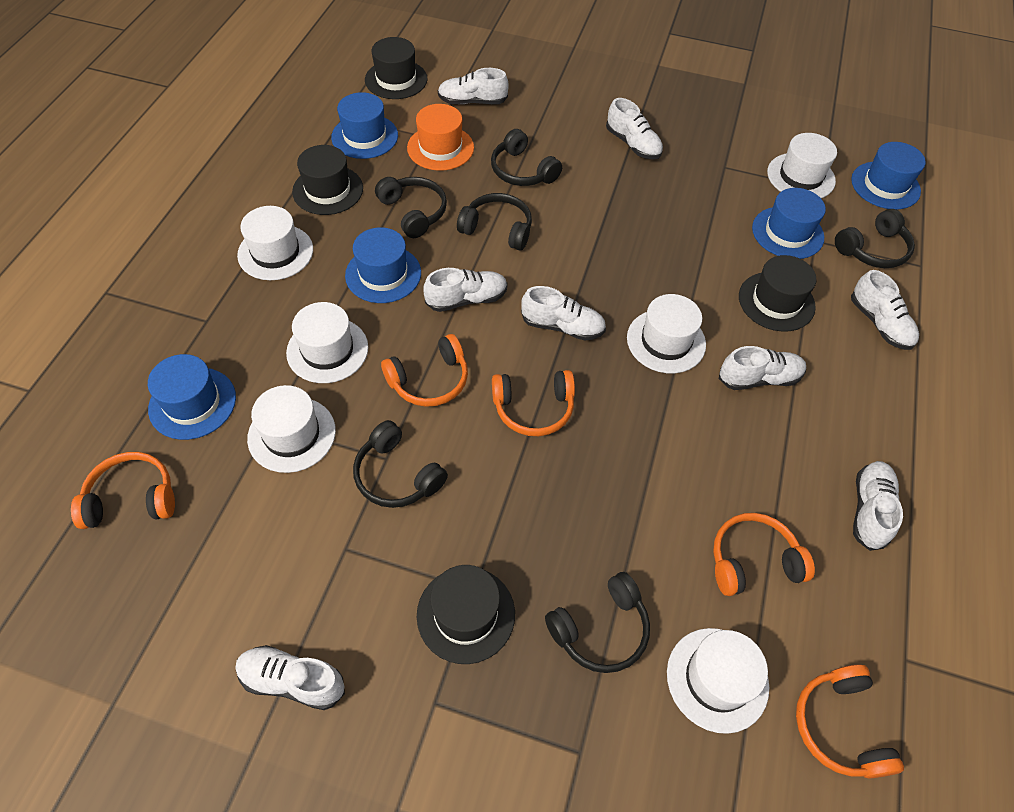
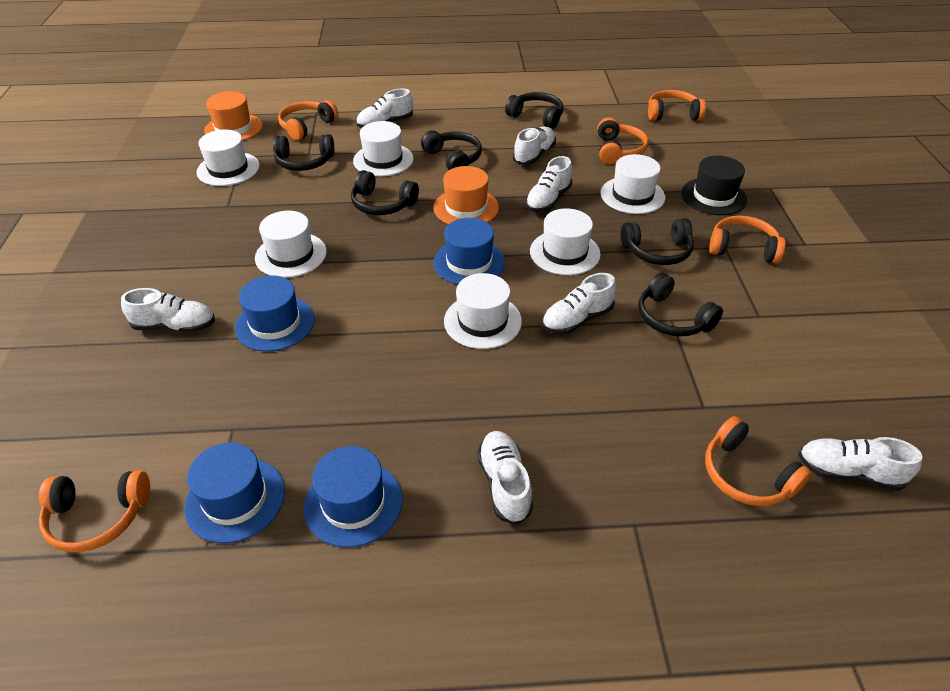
black hat: 4 -> 1
blue hat: 5 -> 4
orange hat: 1 -> 2
orange headphones: 5 -> 6
white shoe: 8 -> 7

